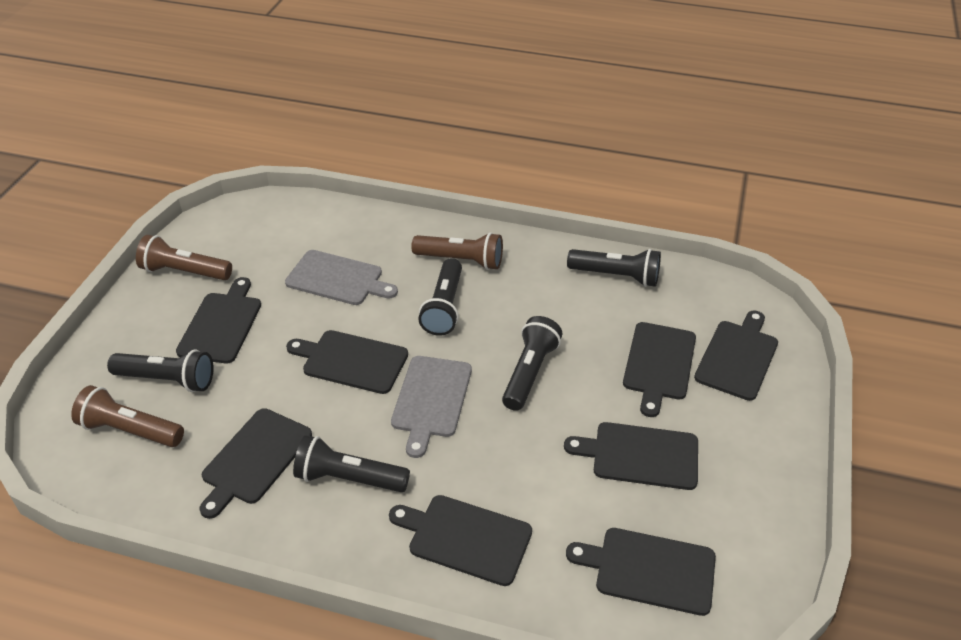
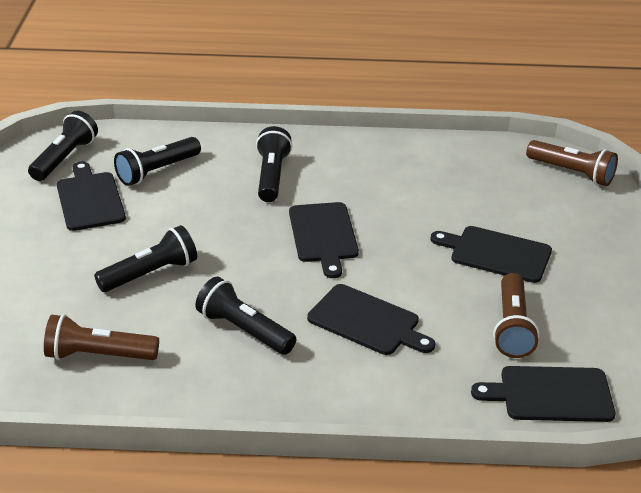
black cutting board: 8 -> 5
grey cutting board: 2 -> 0

